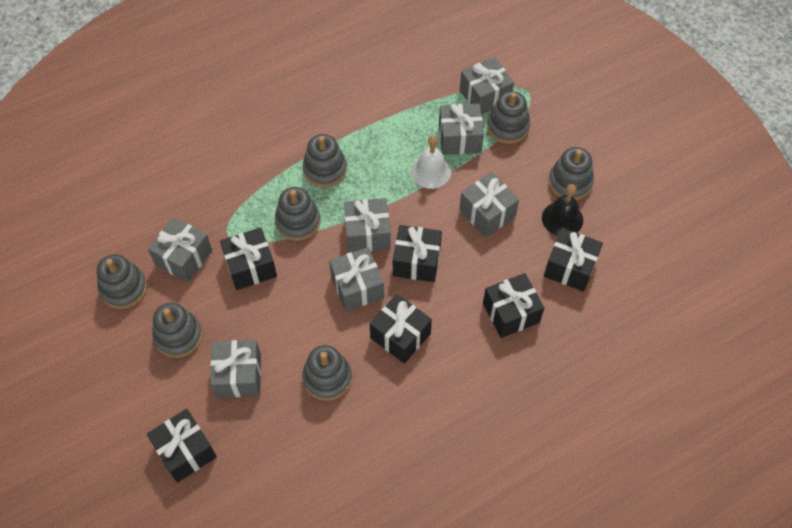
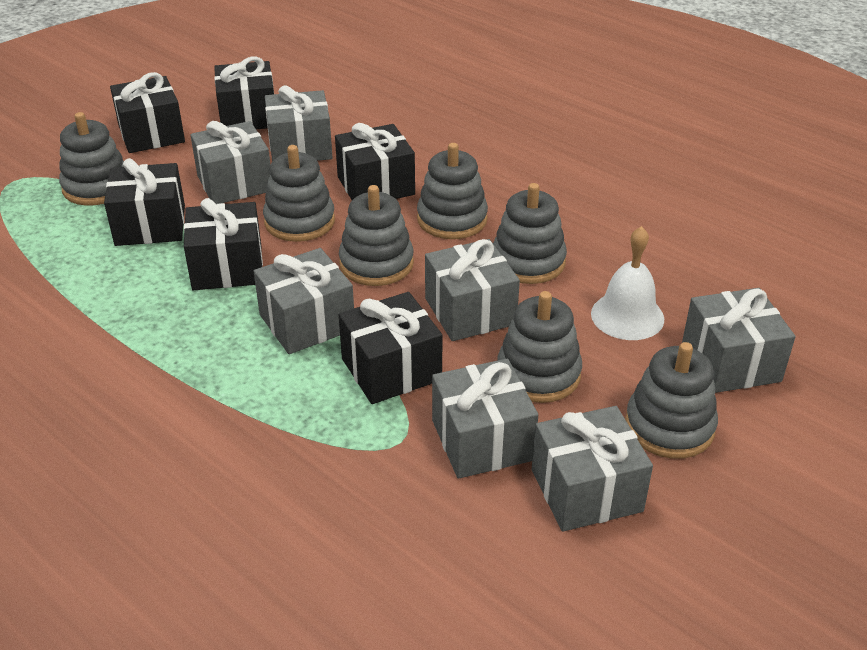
black bell: 1 -> 0

